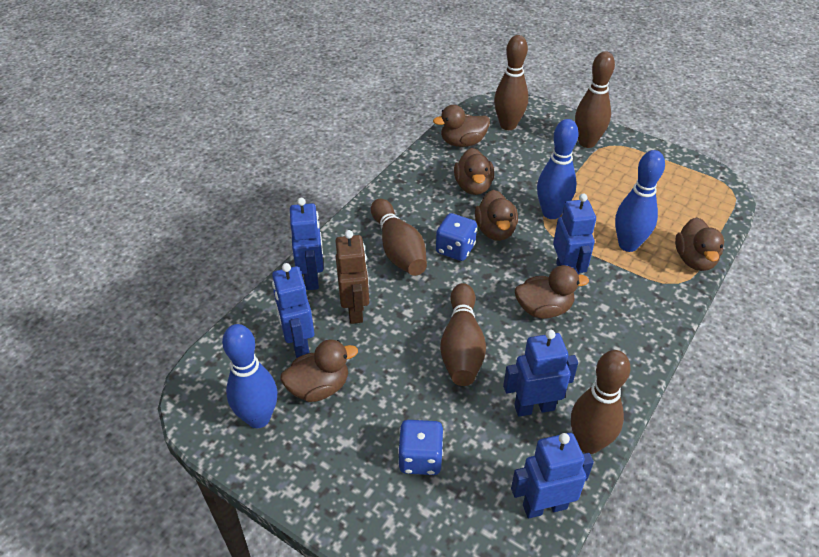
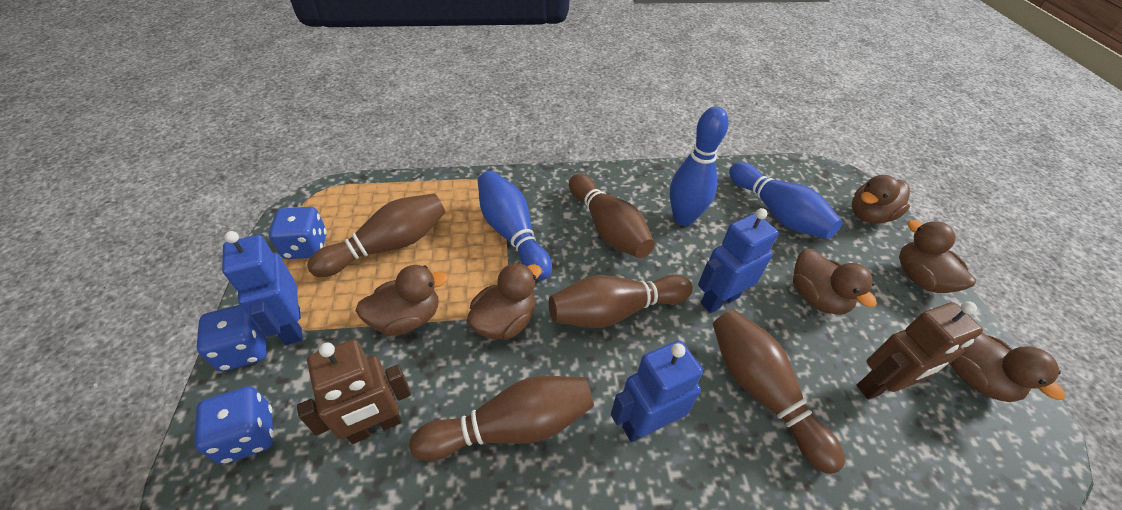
blue dice: 2 -> 3
blue robot: 5 -> 3
brown robot: 1 -> 2

